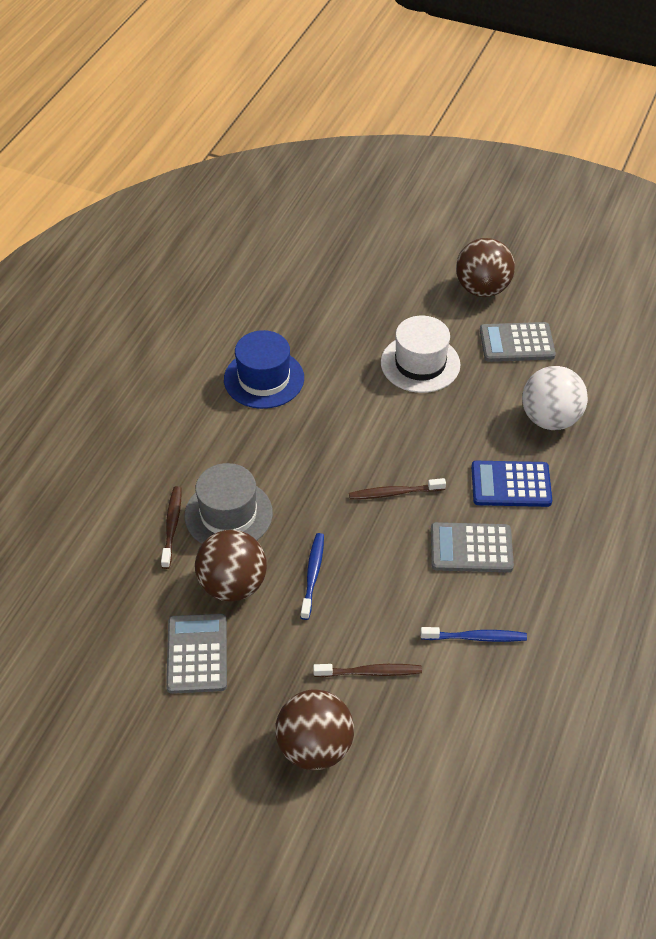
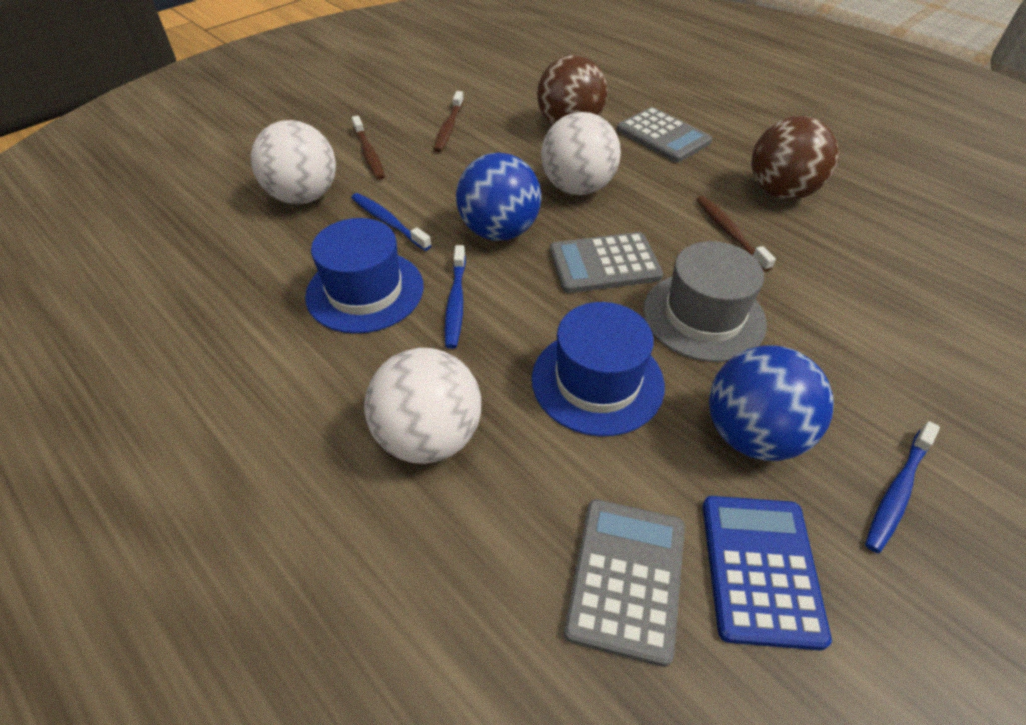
blue ball: 0 -> 2
blue hat: 1 -> 2
blue toothbrush: 2 -> 3
brown ball: 3 -> 2
white ball: 1 -> 3
white hat: 1 -> 0

